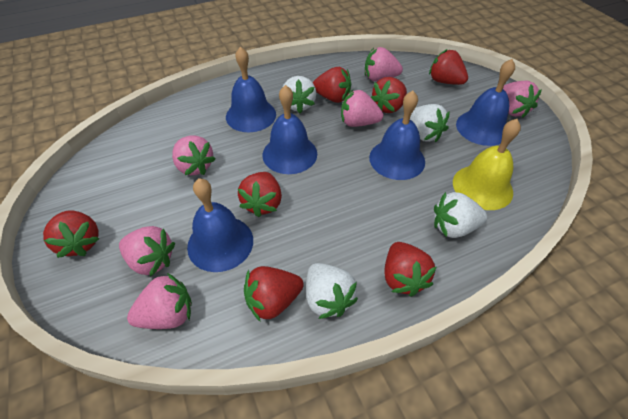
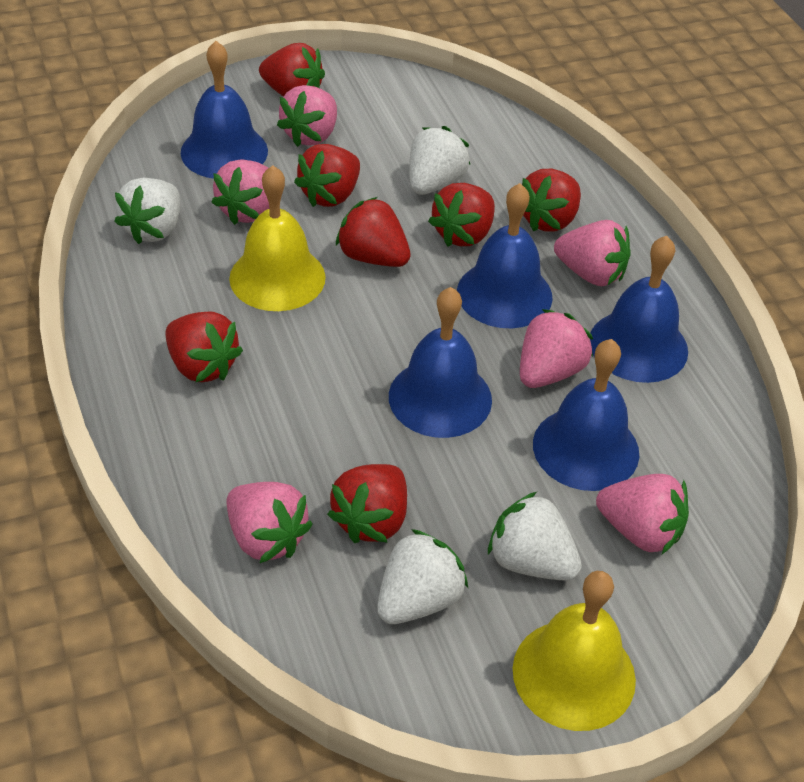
yellow bell: 1 -> 2

